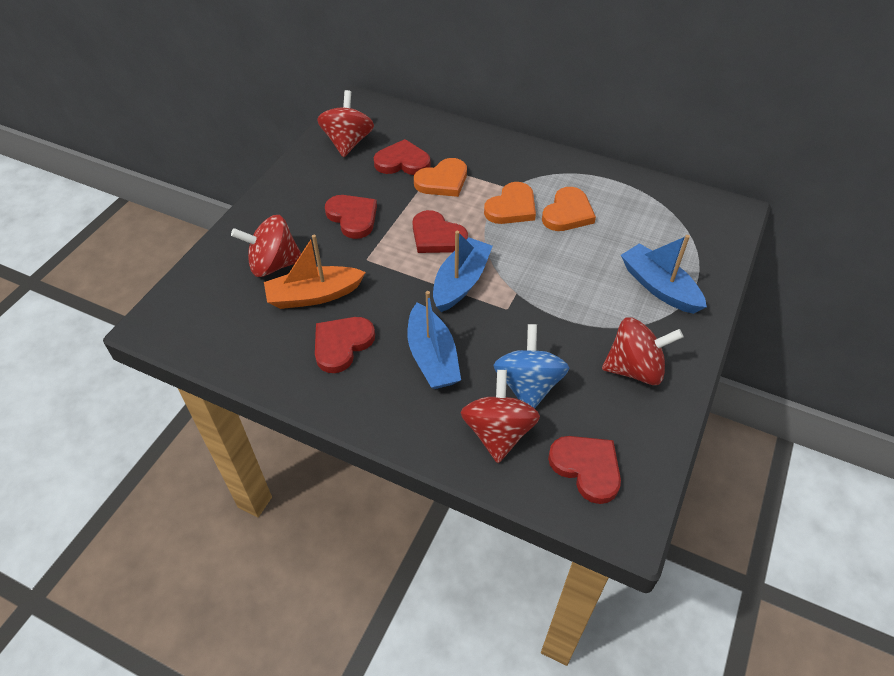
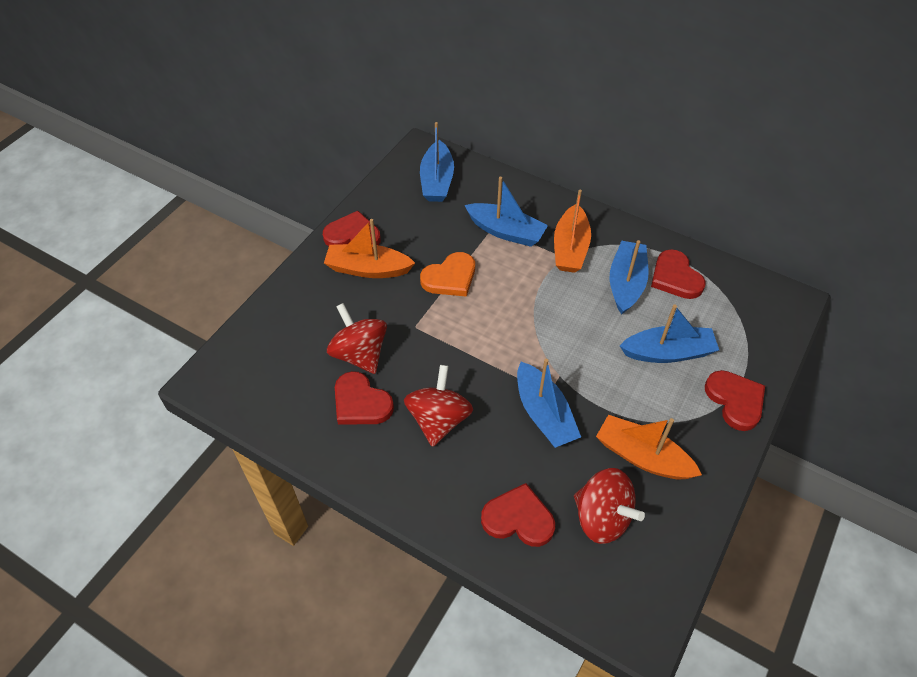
blue boat: 3 -> 5
blue spinning top: 1 -> 0
orange boat: 1 -> 3
orange heart: 3 -> 1
red spinning top: 4 -> 3

